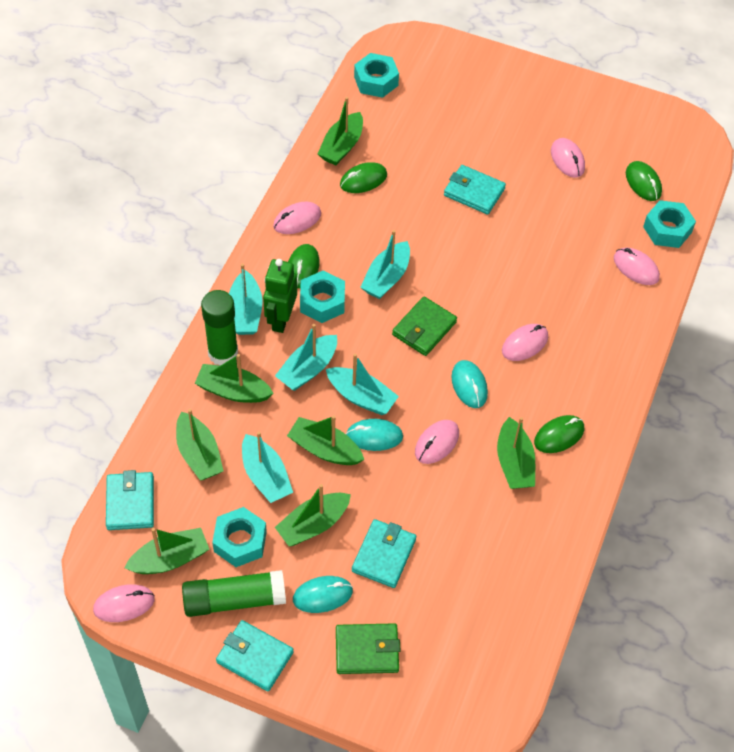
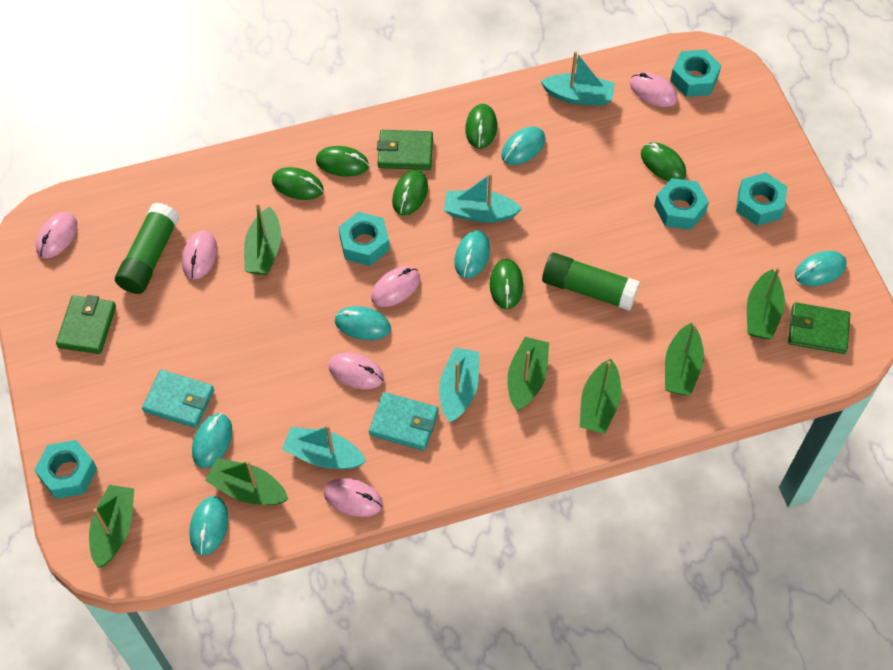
green mouse: 4 -> 6
green robot: 1 -> 0
green wallet: 2 -> 3
turquoise boat: 5 -> 4
turquoise mouse: 3 -> 6
turquoise nut: 4 -> 5
turquoise wallet: 4 -> 2

